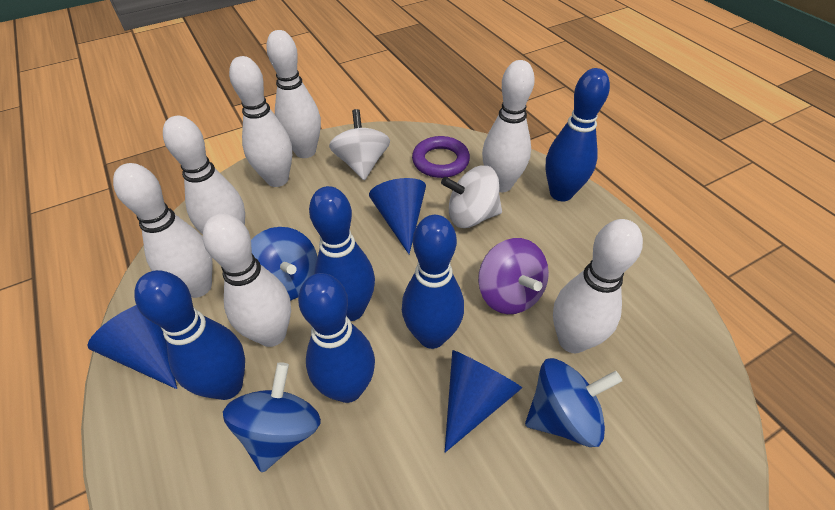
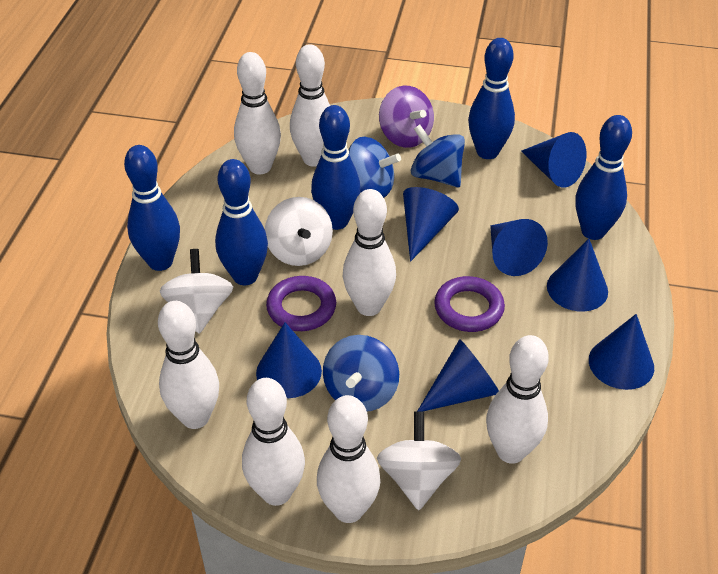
blue cone: 3 -> 7
purple ring: 1 -> 2
white spinning top: 2 -> 3

